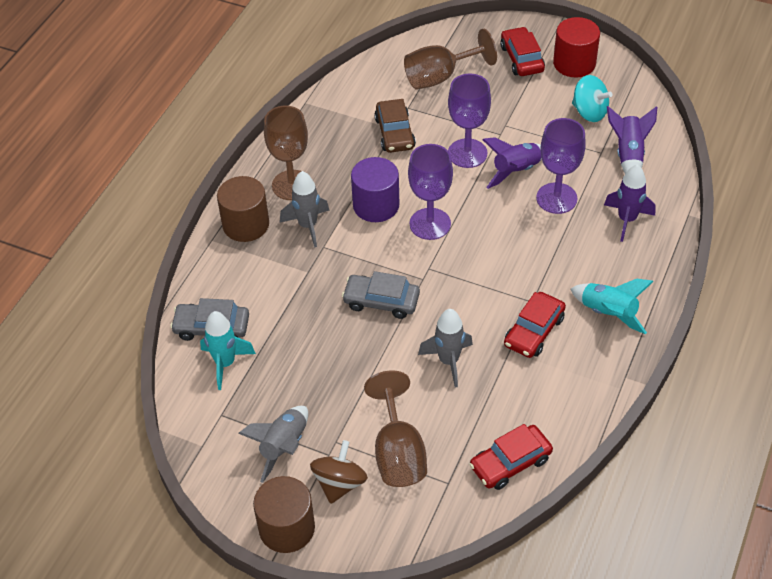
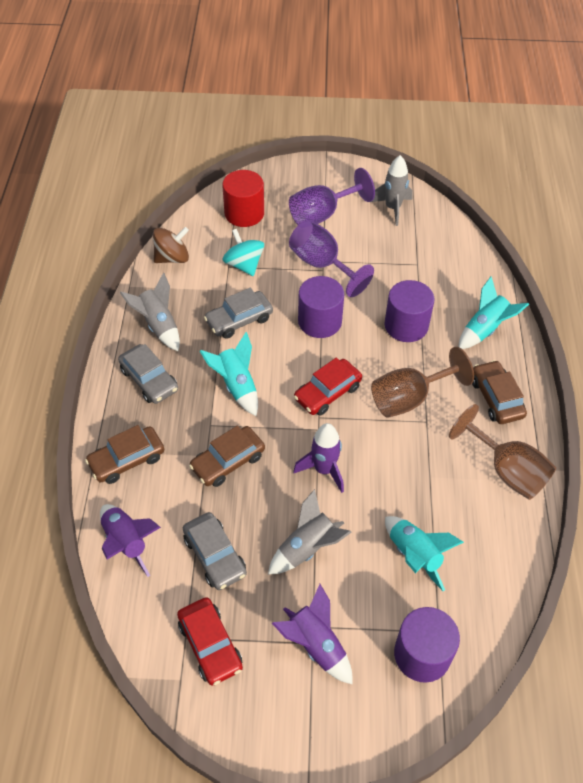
brown car: 1 -> 3
brown cylinder: 2 -> 0
brown goblet: 3 -> 2
grey car: 2 -> 3
purple cylinder: 1 -> 3
purple goblet: 3 -> 2
red car: 3 -> 2
turquoise rocket: 2 -> 3

